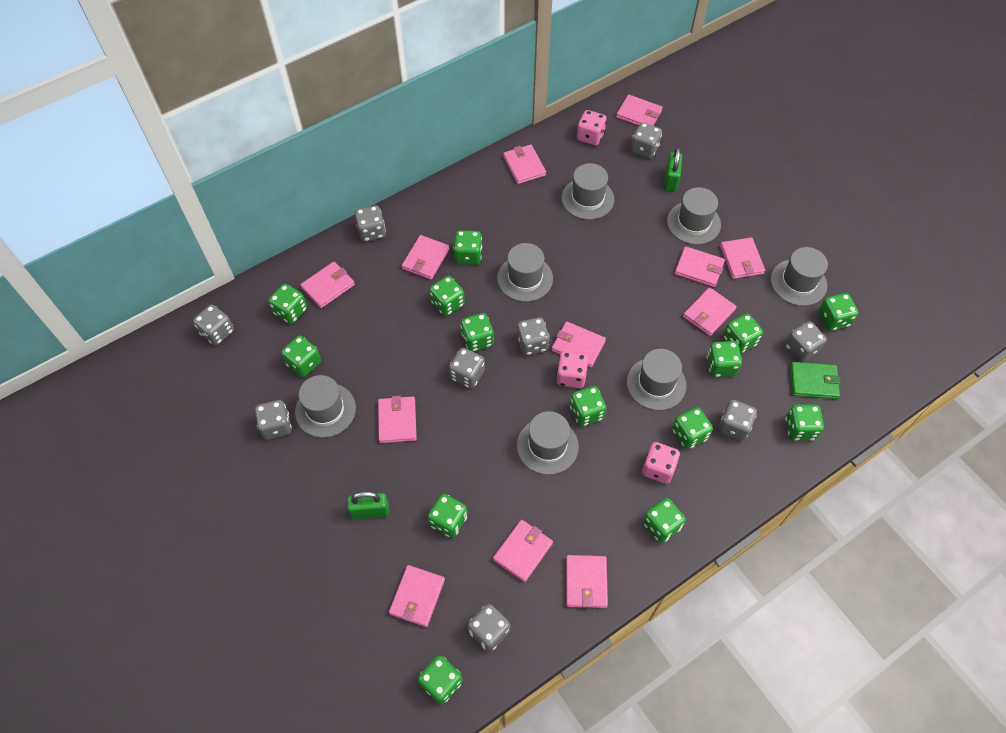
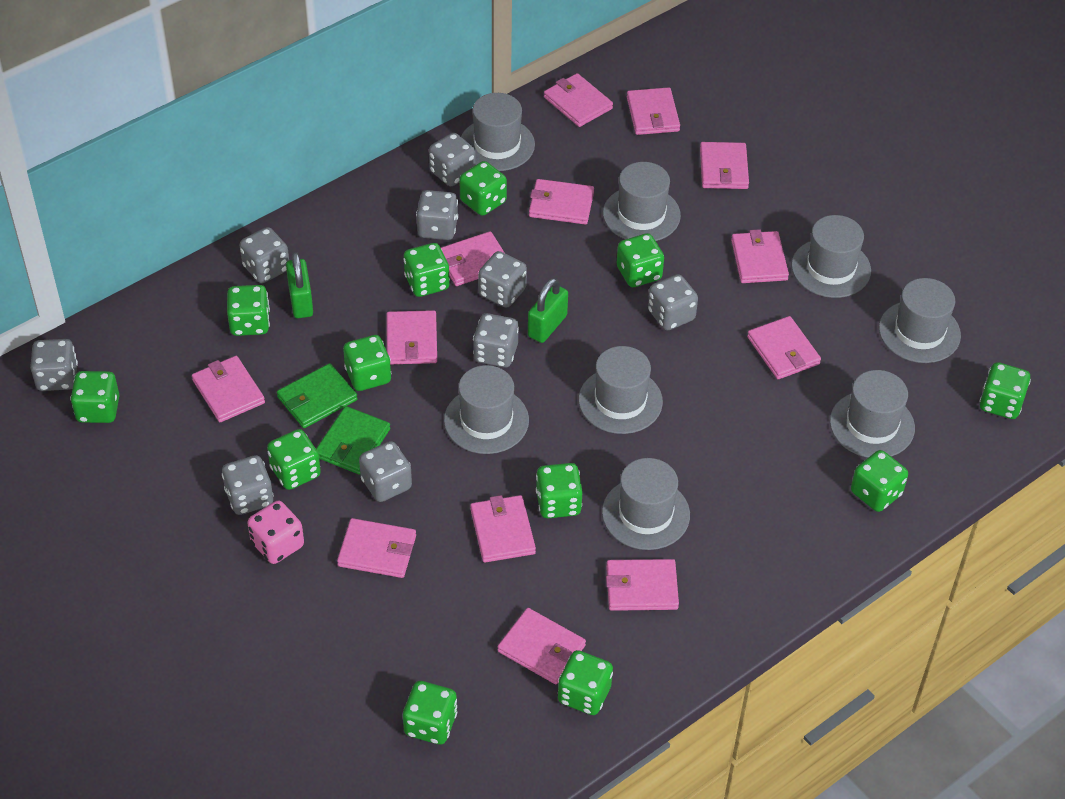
green dice: 14 -> 12
green wallet: 1 -> 2
grey hat: 7 -> 8
pink dice: 3 -> 1
pink wallet: 12 -> 13

